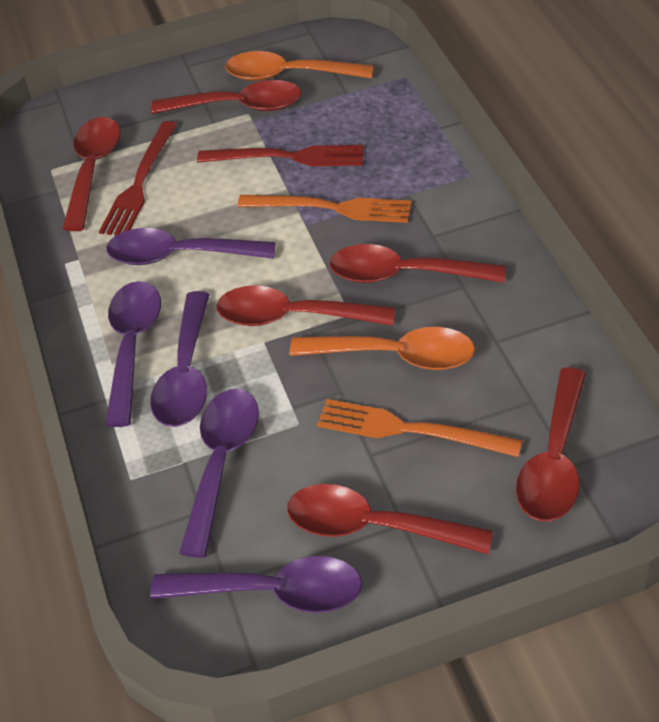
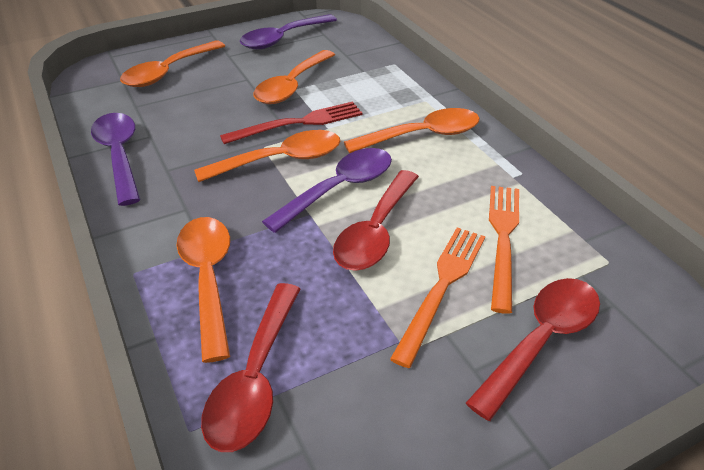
orange spoon: 2 -> 5
purple spoon: 5 -> 3
red fork: 2 -> 1
red spoon: 6 -> 3

